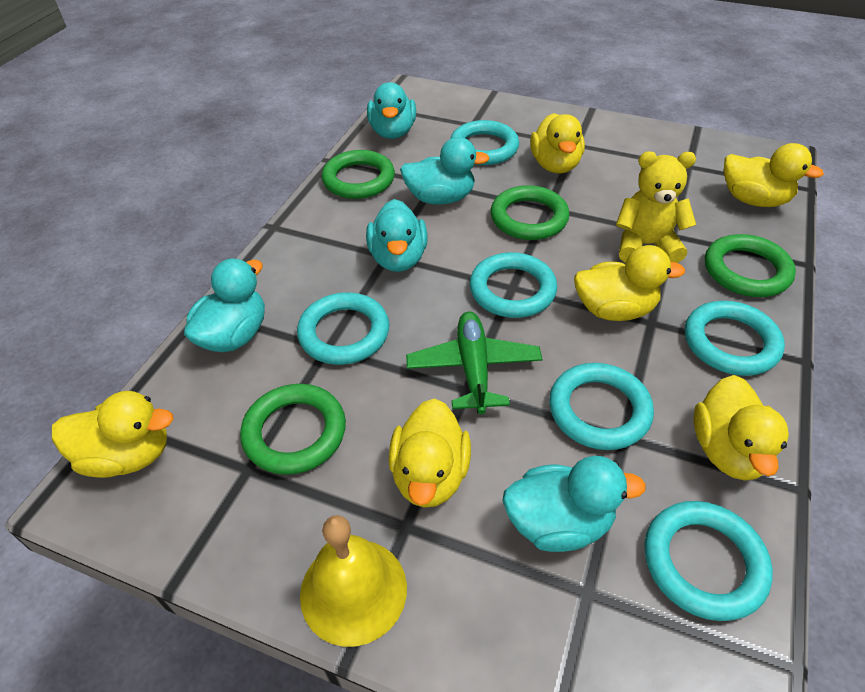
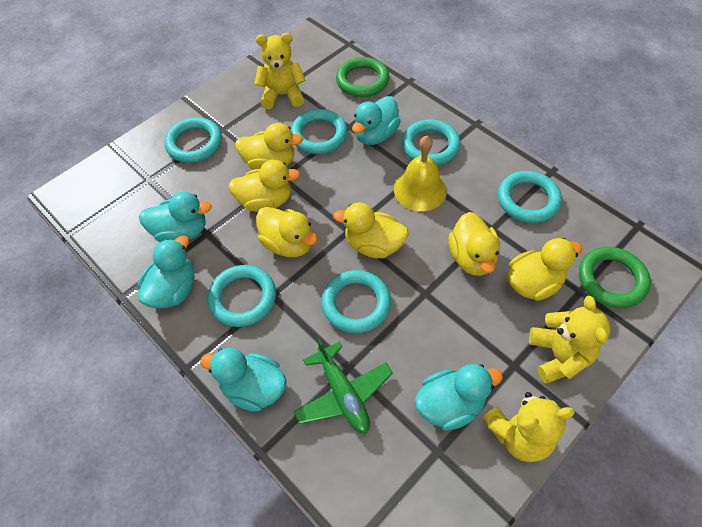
green ring: 4 -> 2
yellow teddy bear: 1 -> 3

